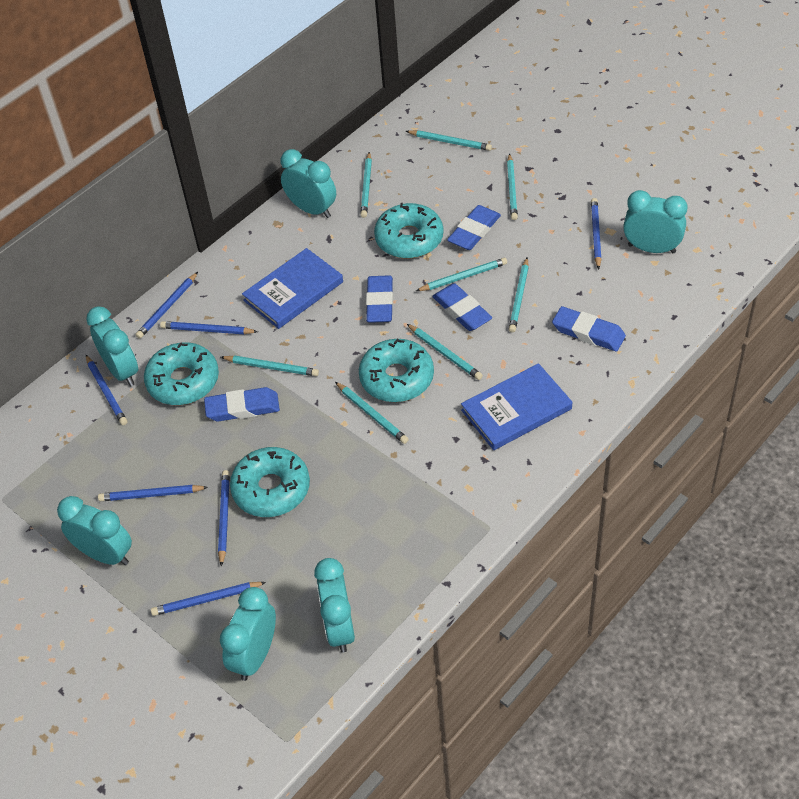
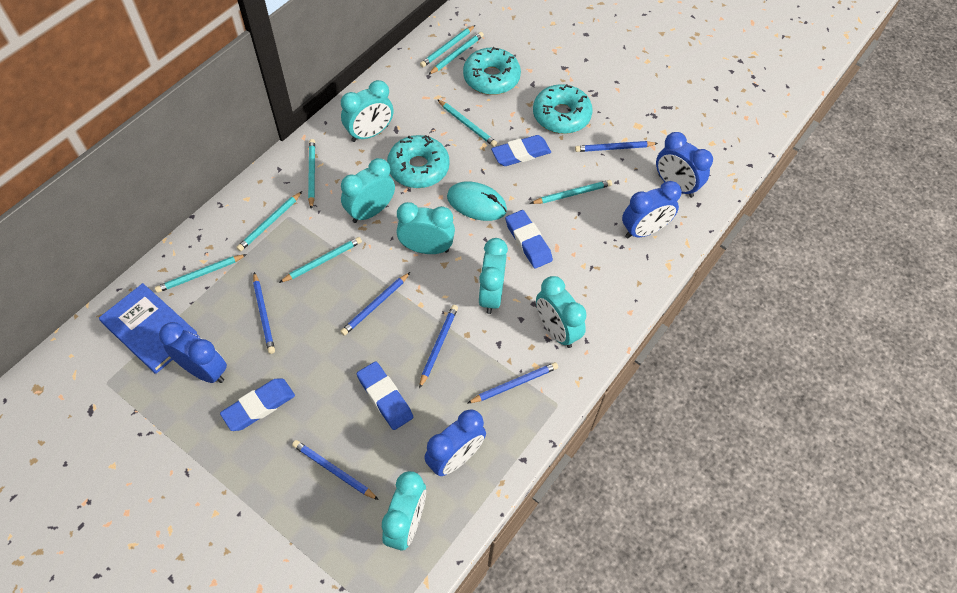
blue book: 2 -> 1
blue clock: 0 -> 4
blue eraser: 5 -> 4
blue pencil: 7 -> 6
turquoise donut: 4 -> 3
turquoise mouse: 0 -> 1

